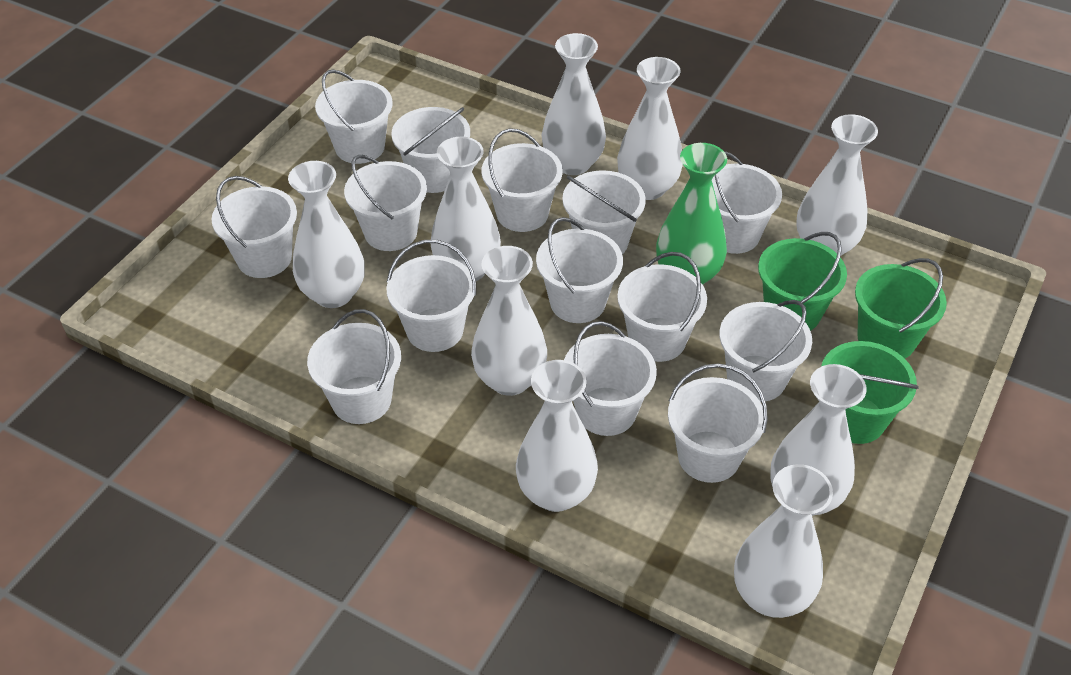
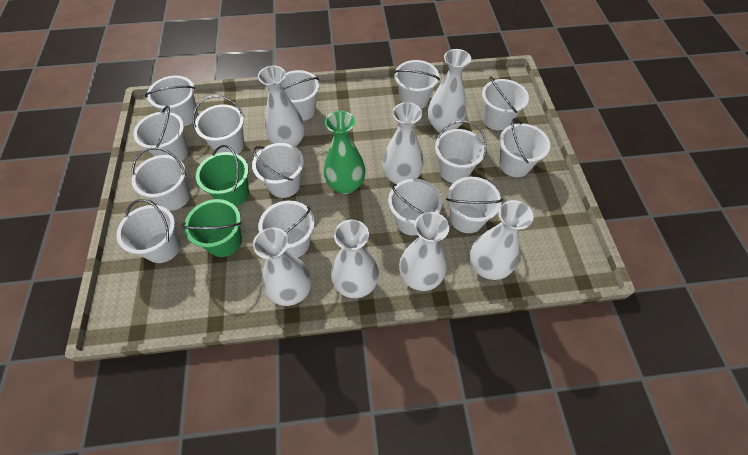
green bucket: 3 -> 2
white vase: 9 -> 7

